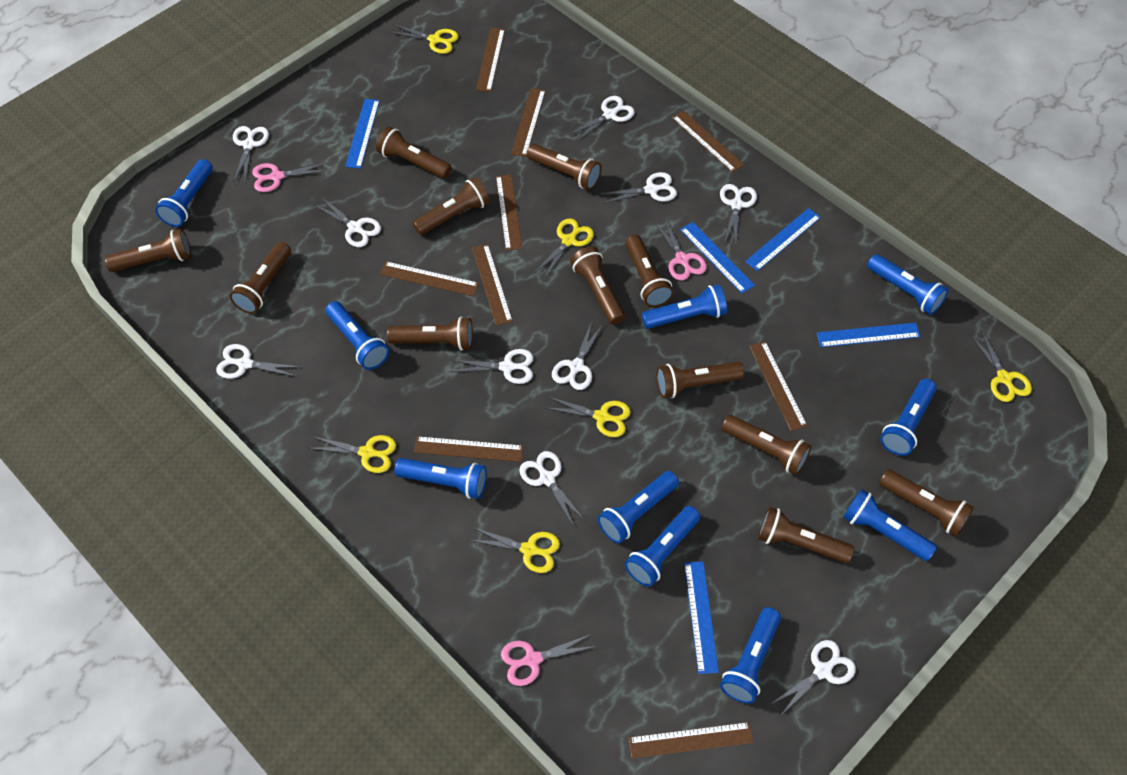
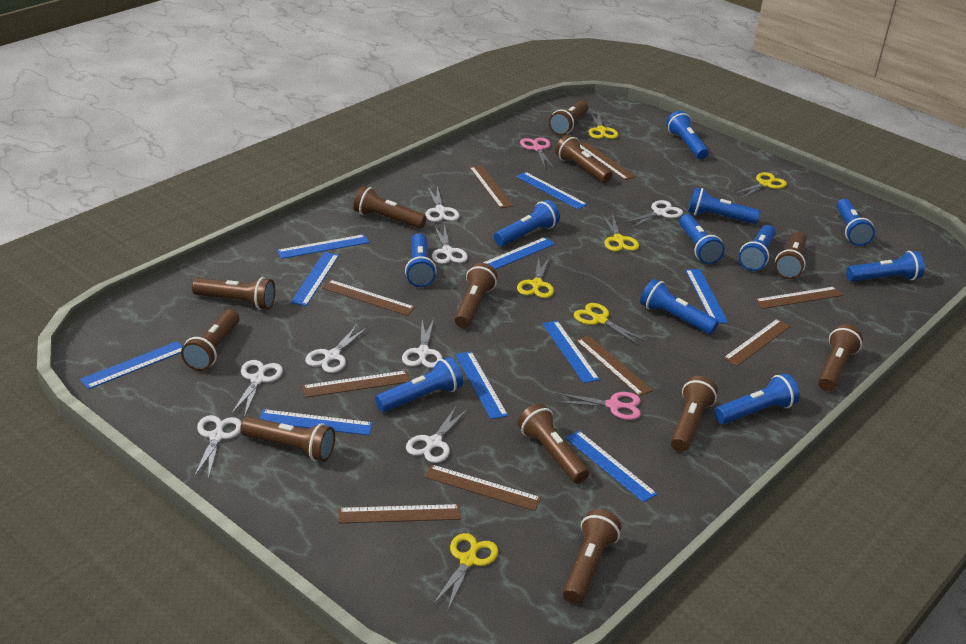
blue flashlight: 10 -> 11
blue ruler: 5 -> 10
pink scissors: 3 -> 2
white scissors: 10 -> 8

